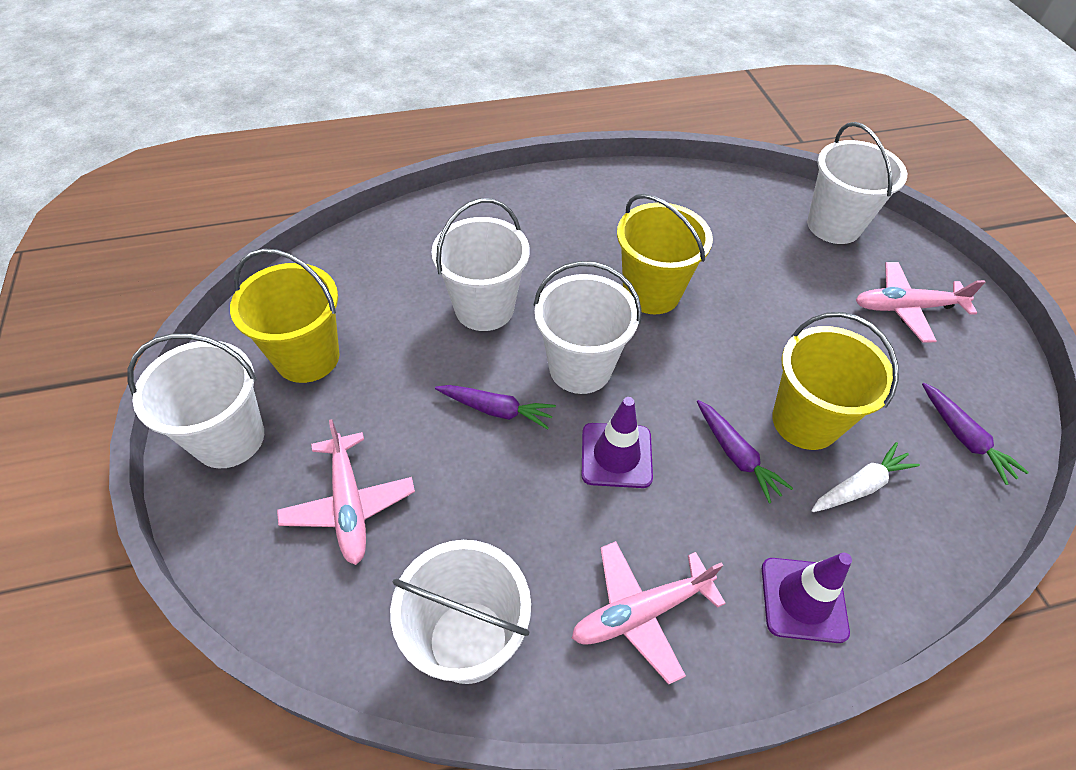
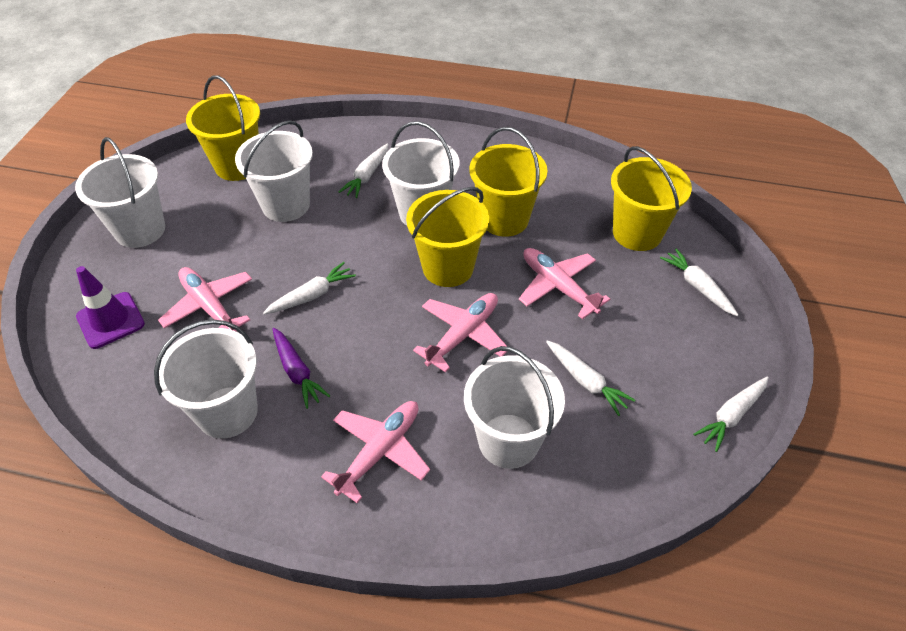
pink plane: 3 -> 4
purple carrot: 3 -> 1
purple traffic cone: 2 -> 1
white carrot: 1 -> 5
yellow bucket: 3 -> 4

